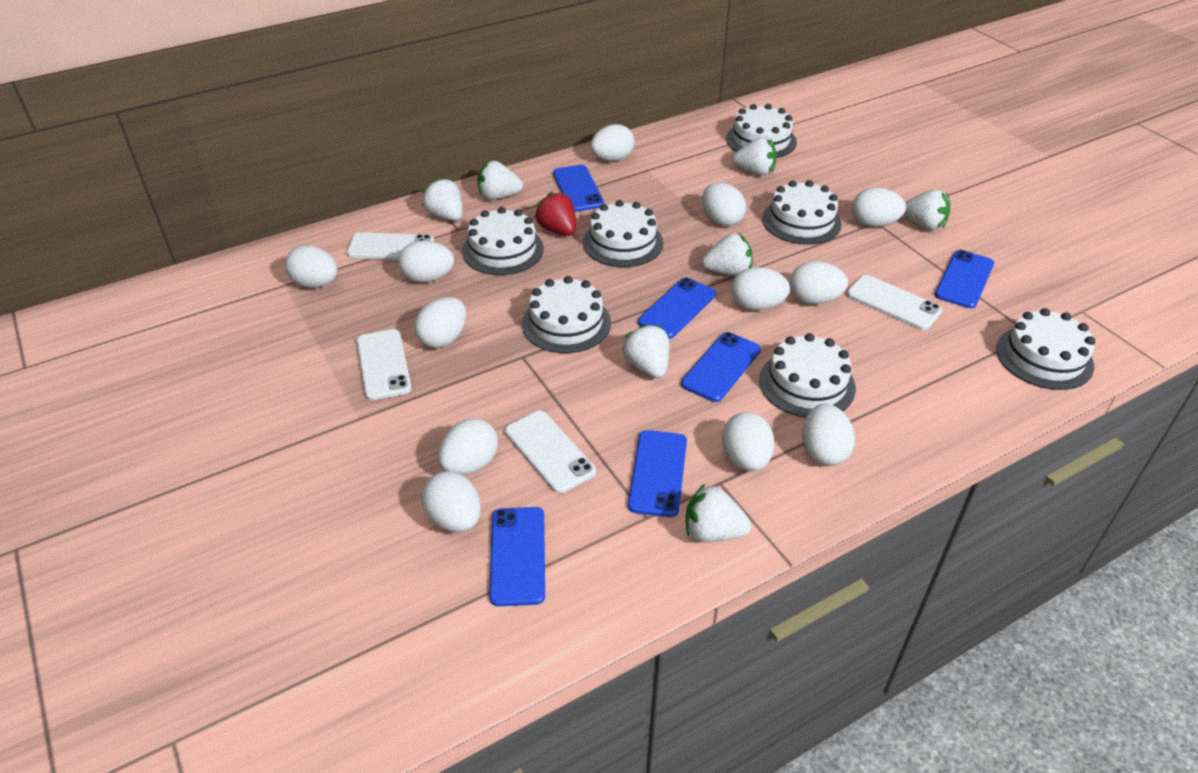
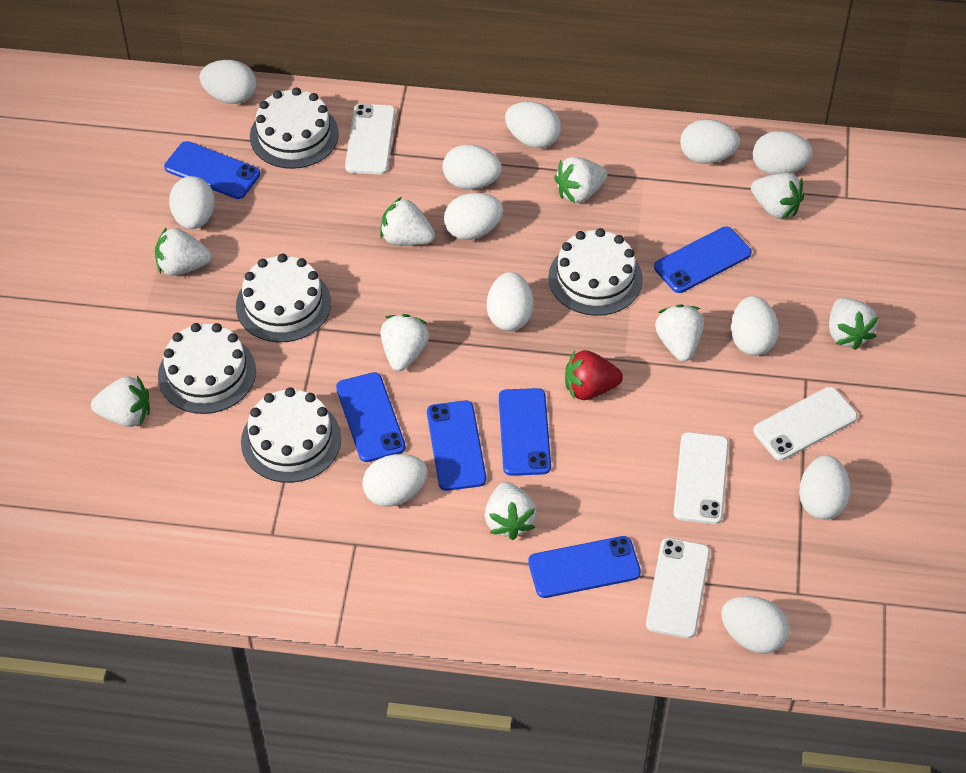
white cake: 7 -> 5
white strawberry: 7 -> 9

